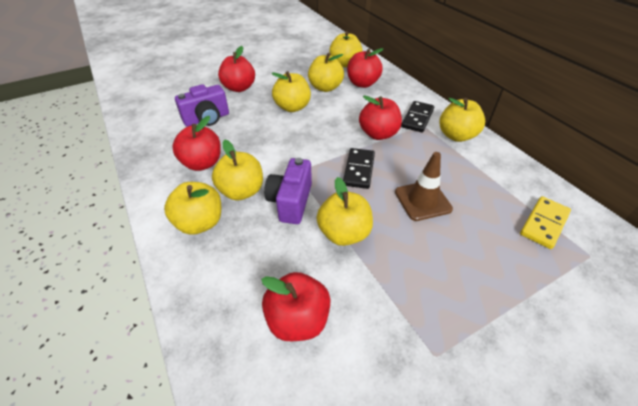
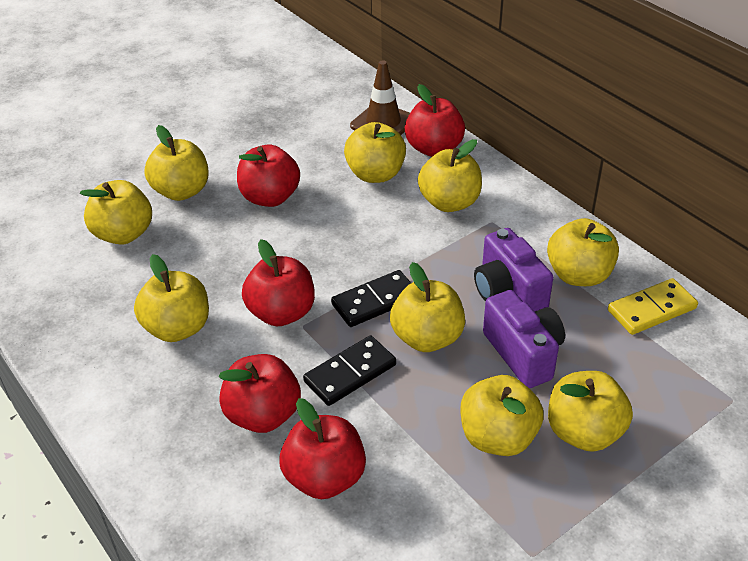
yellow apple: 7 -> 9

